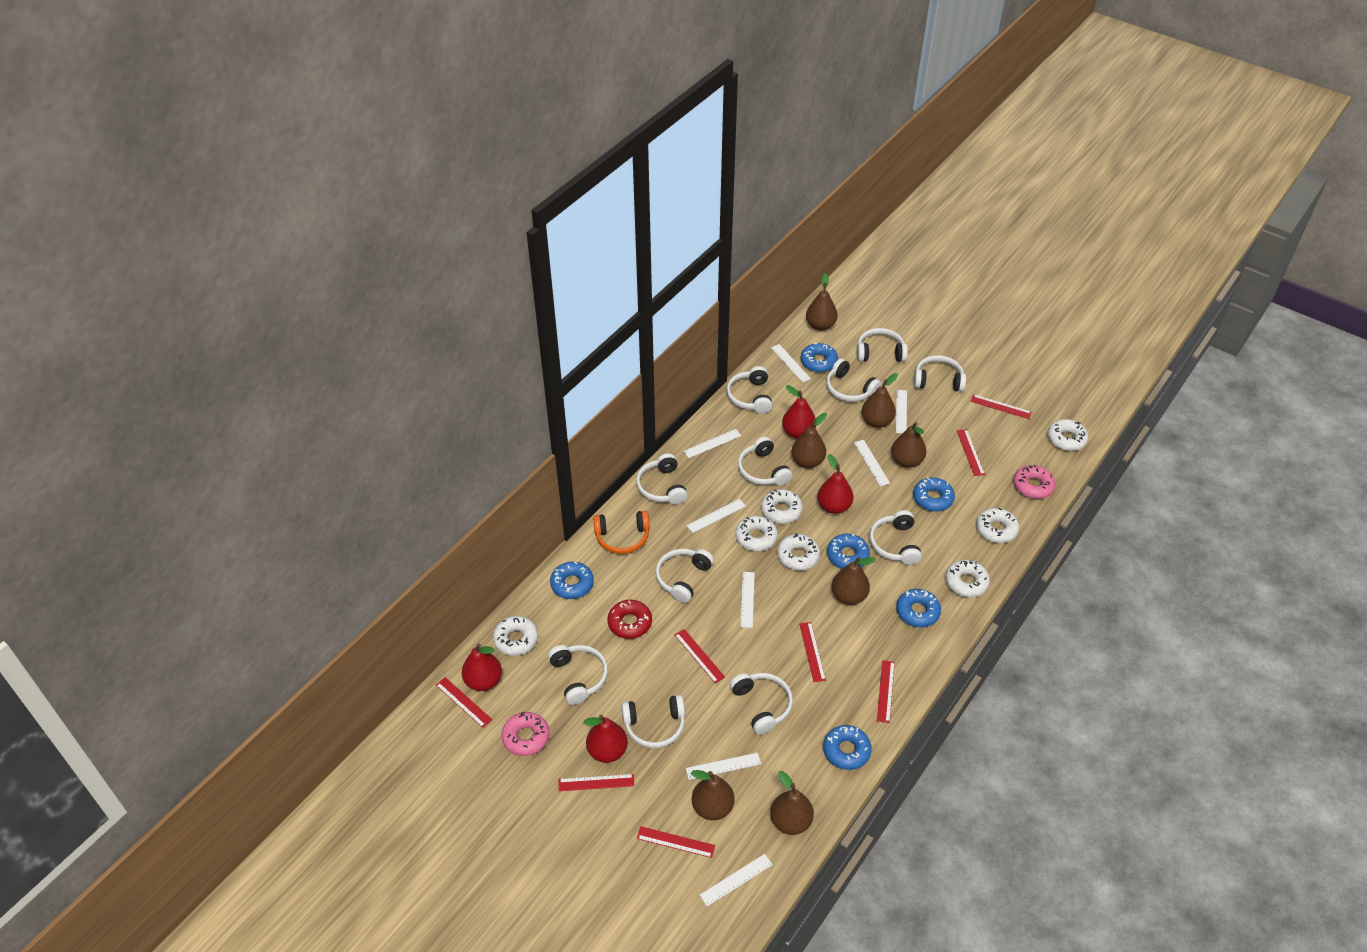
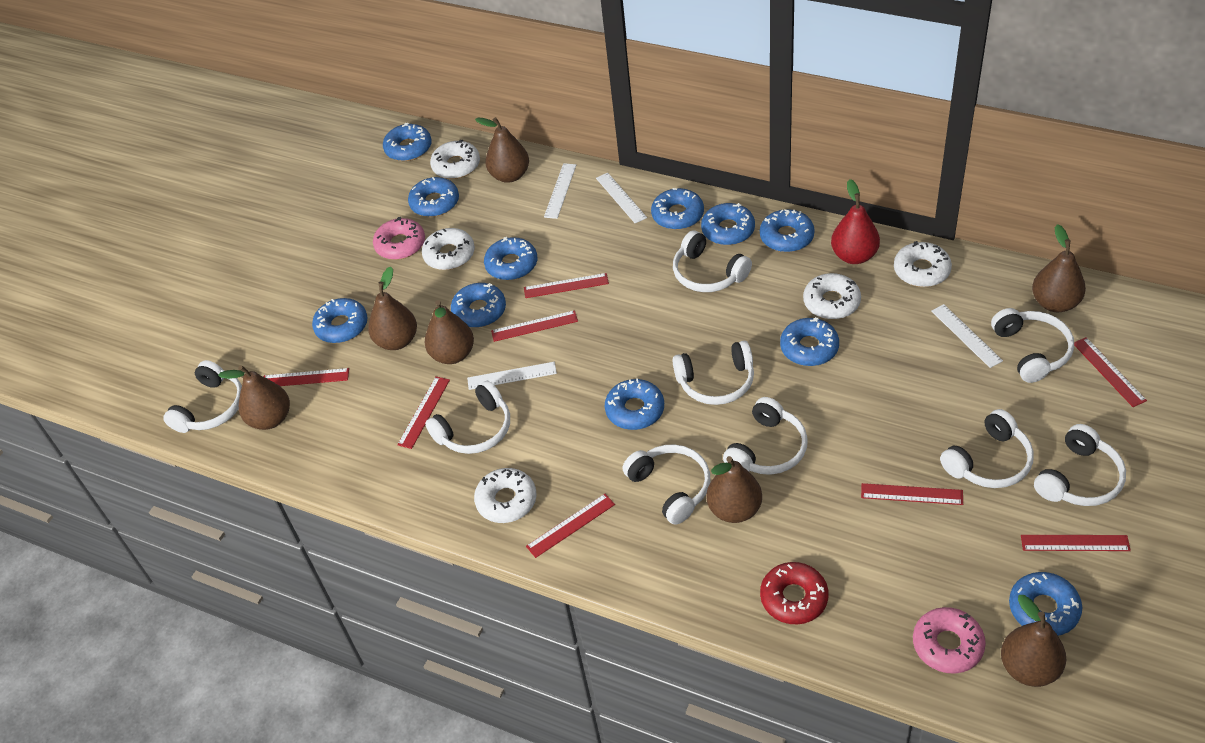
blue donut: 6 -> 11
orange headphones: 1 -> 0
red pear: 4 -> 1
white donut: 7 -> 5
white headphones: 11 -> 9
white ruler: 8 -> 4

